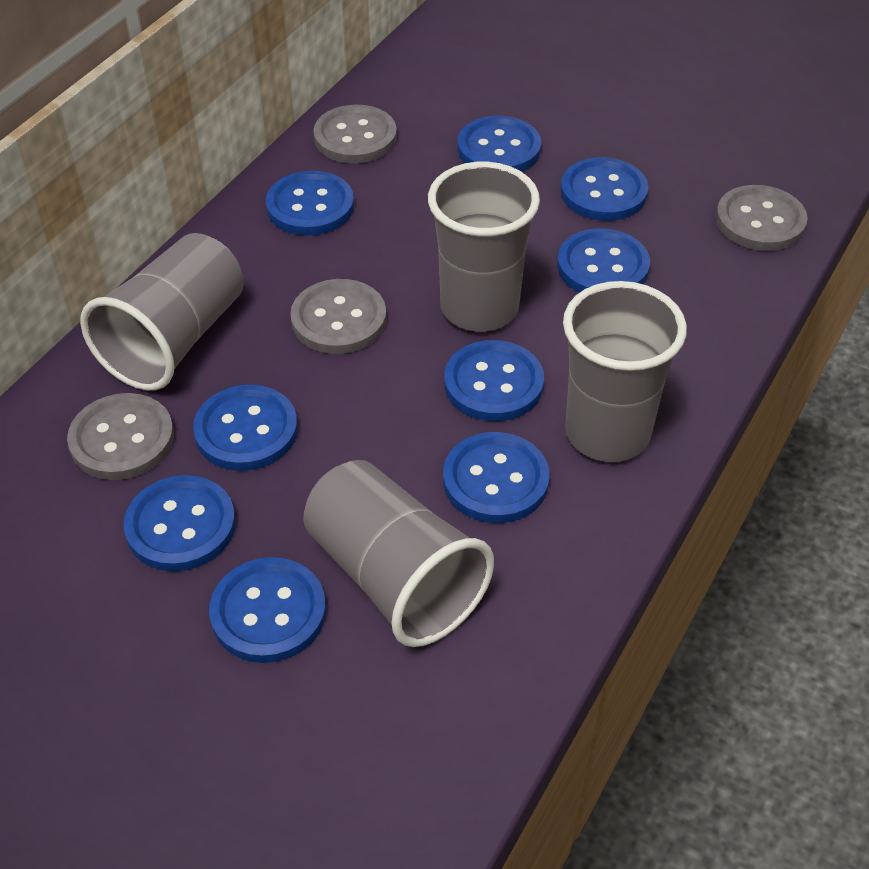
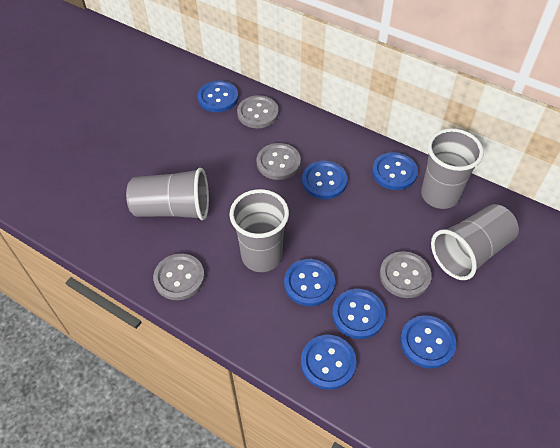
blue button: 9 -> 7

